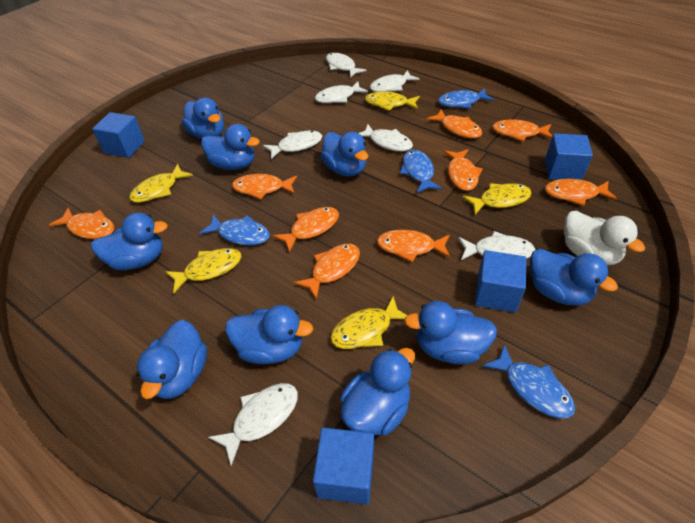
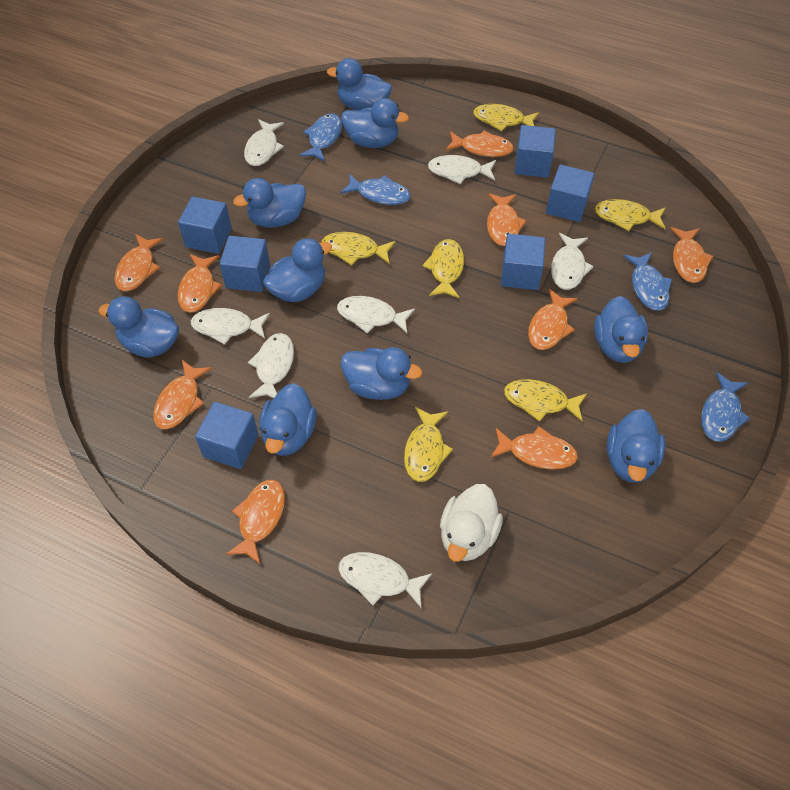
blue cube: 4 -> 6
yellow fish: 5 -> 6

